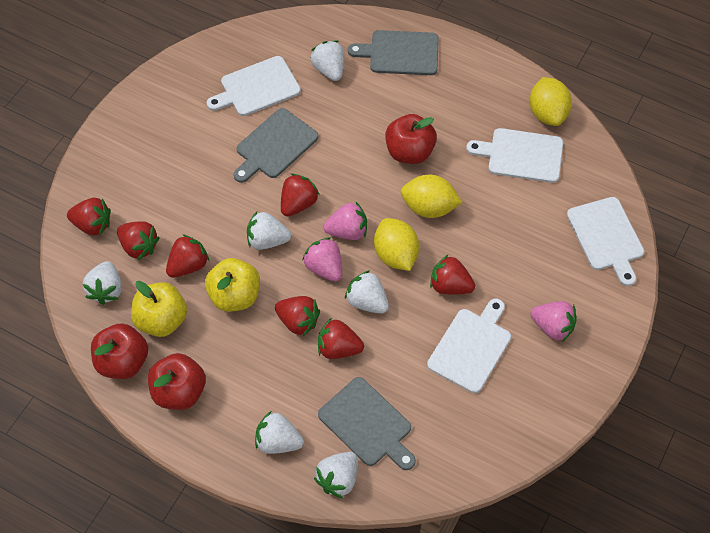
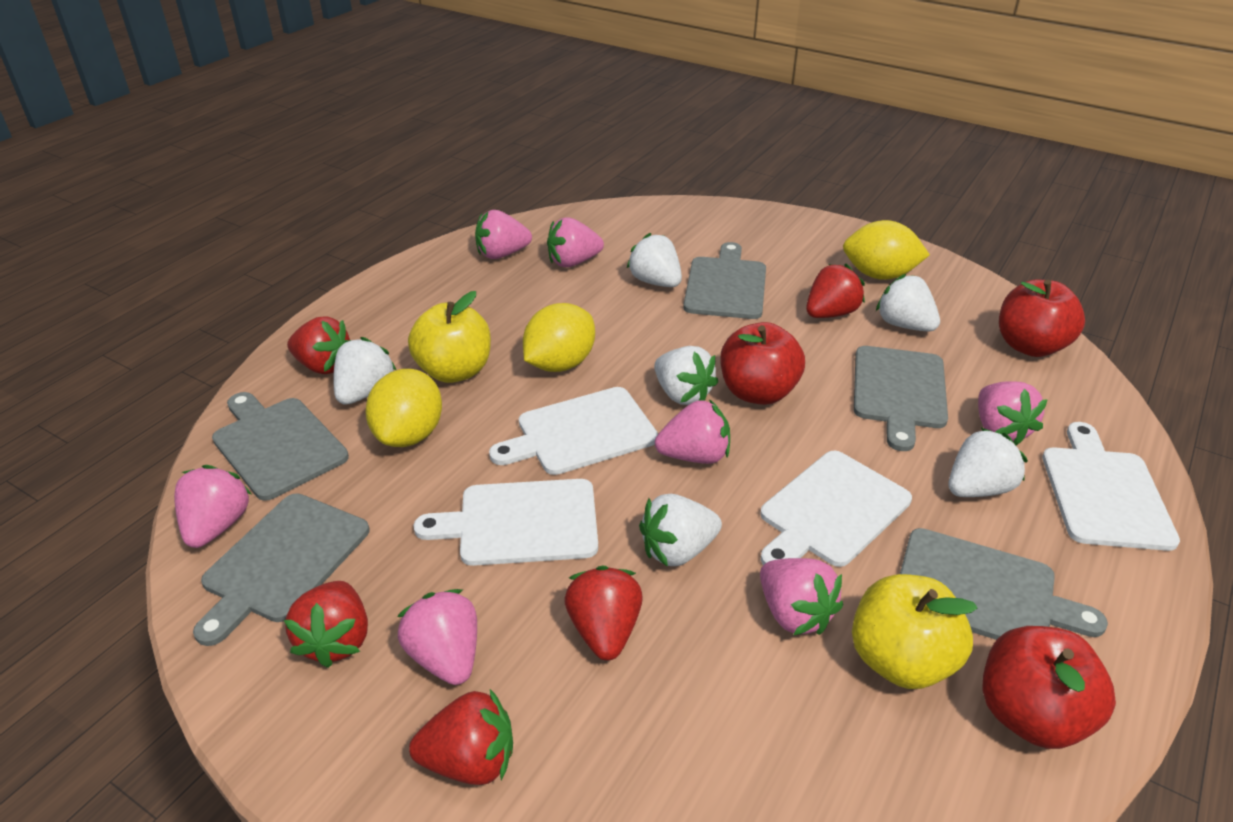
grey cutting board: 3 -> 5
pink strawberry: 3 -> 7
red strawberry: 7 -> 5

